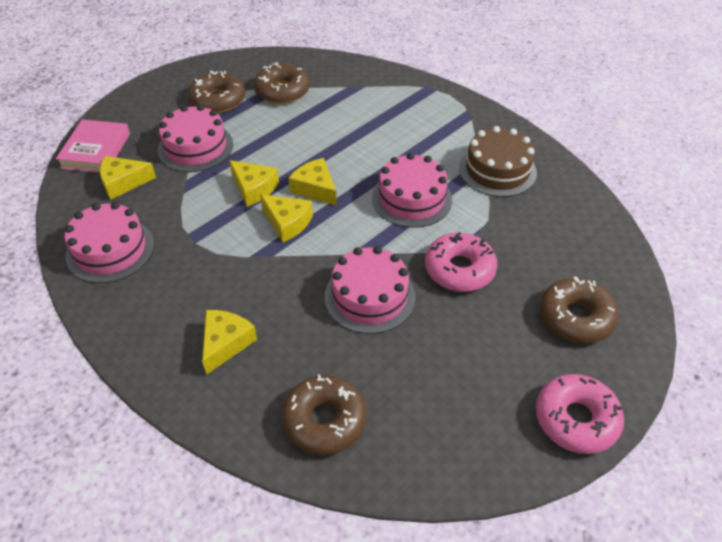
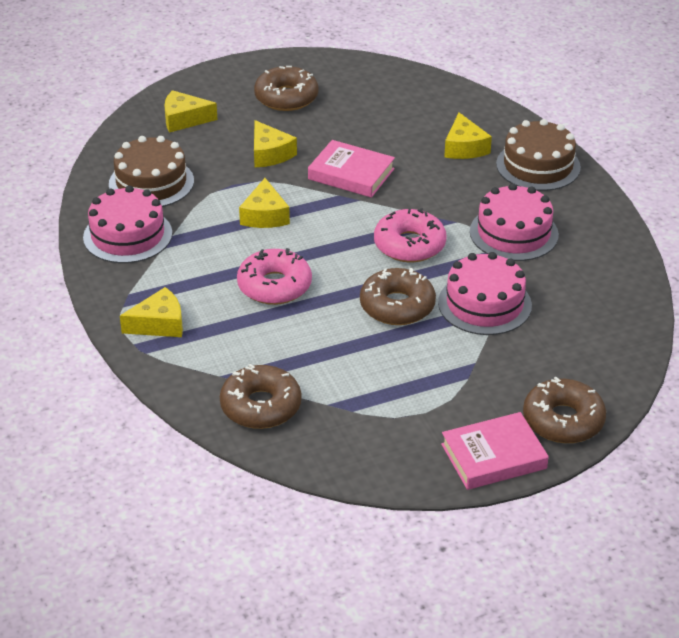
brown cake: 1 -> 2
pink book: 1 -> 2
pink cake: 4 -> 3

